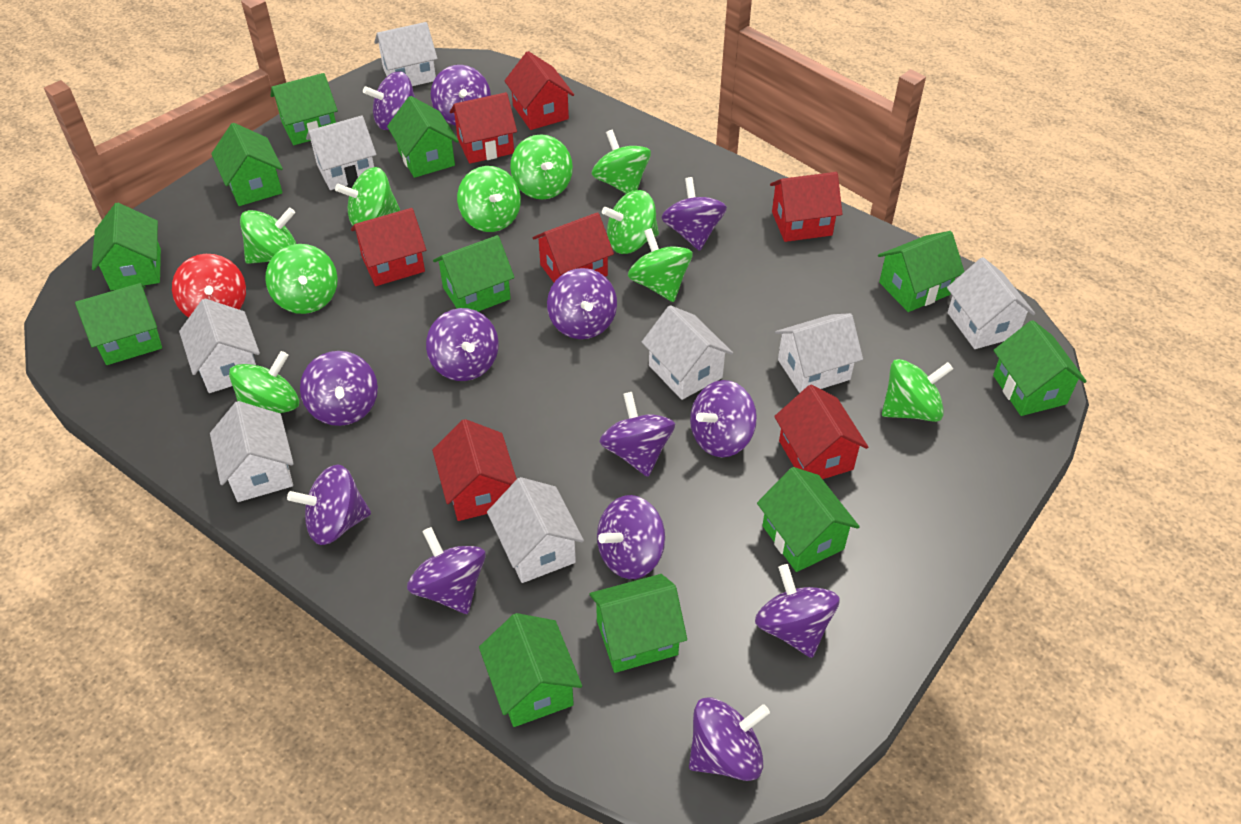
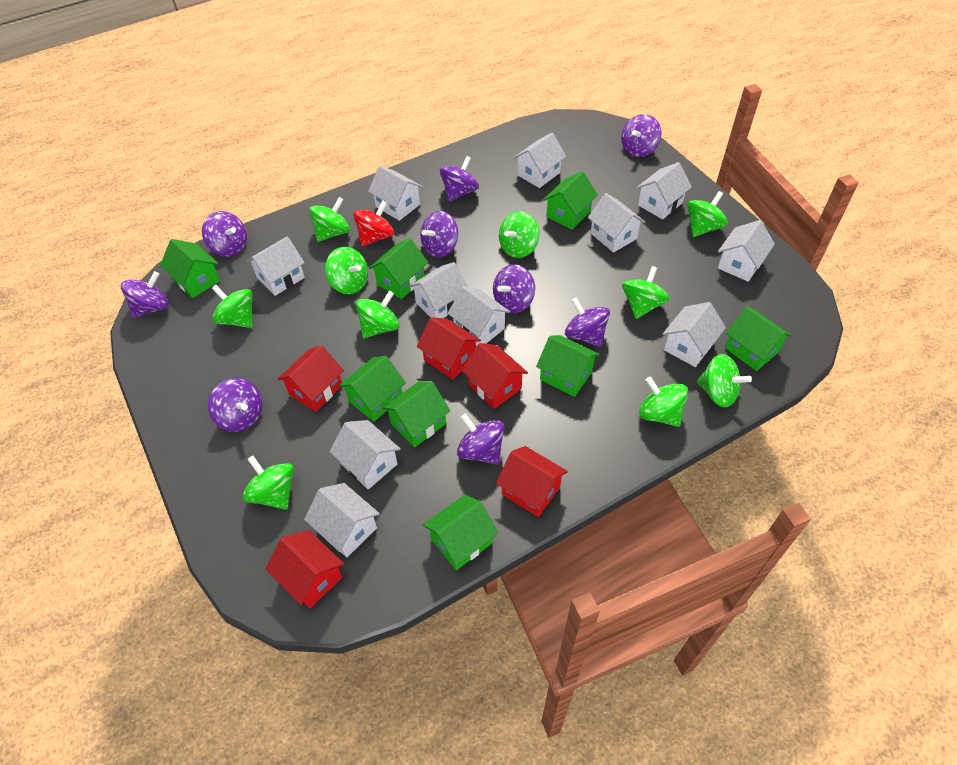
green house: 11 -> 8
purple spinning top: 13 -> 9
red house: 7 -> 5
white house: 8 -> 11

